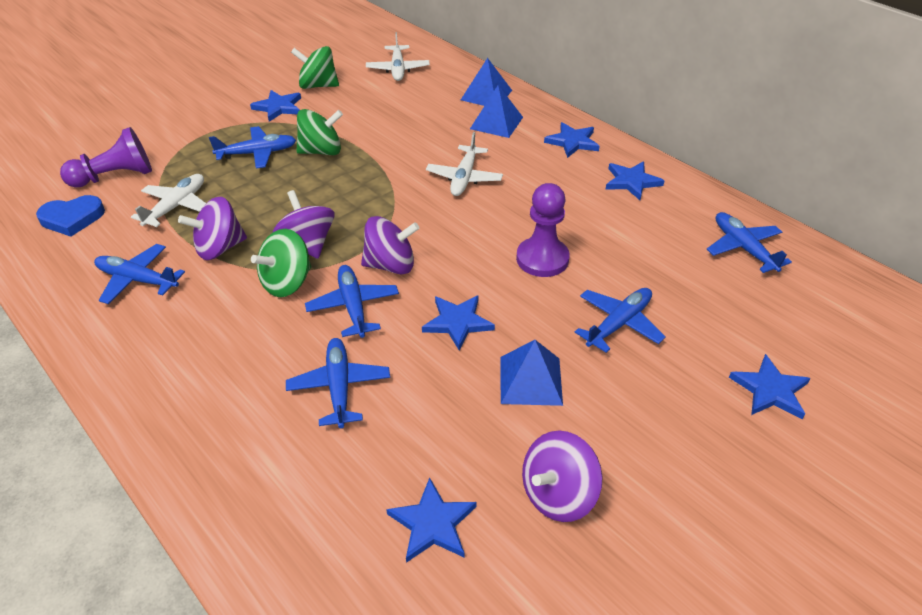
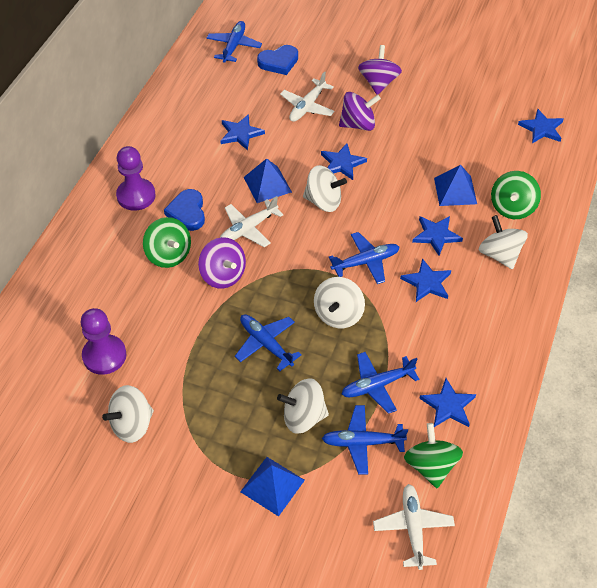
blue heart: 1 -> 2
blue plane: 6 -> 5
purple spinning top: 4 -> 3
white spinning top: 0 -> 5

